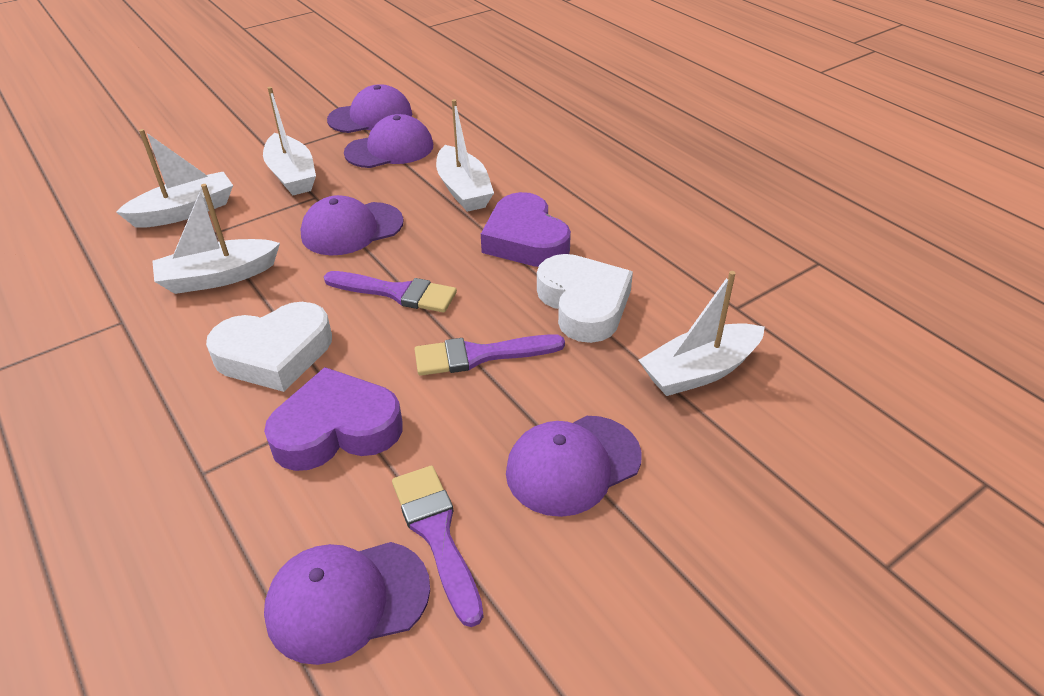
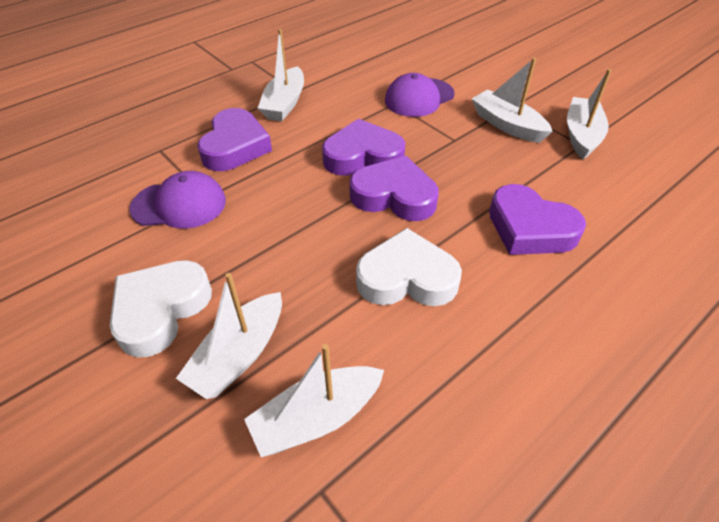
purple brush: 3 -> 0
purple cap: 5 -> 2
purple heart: 2 -> 4

